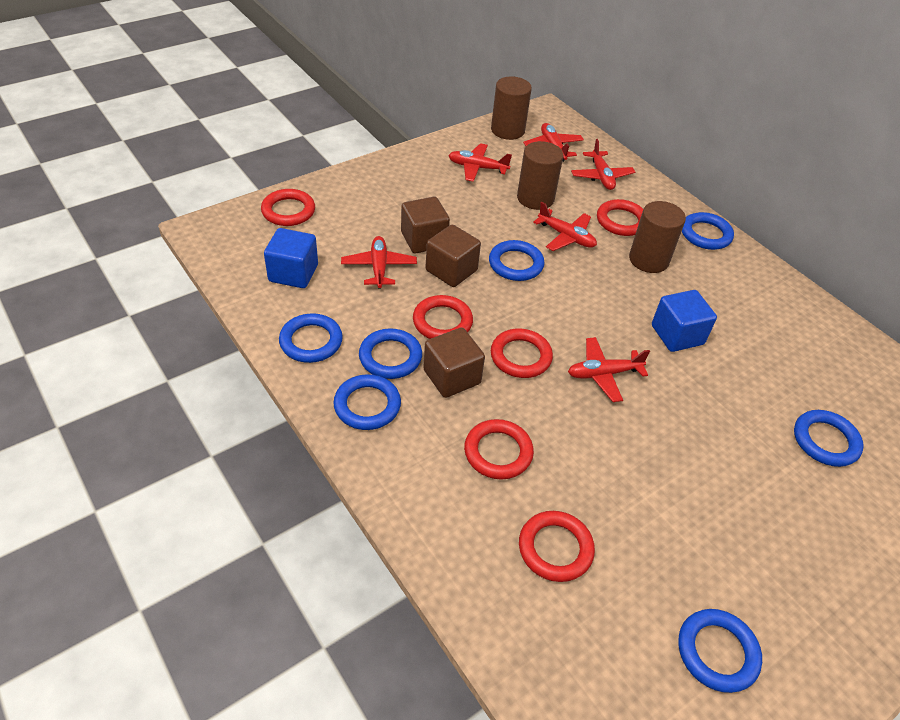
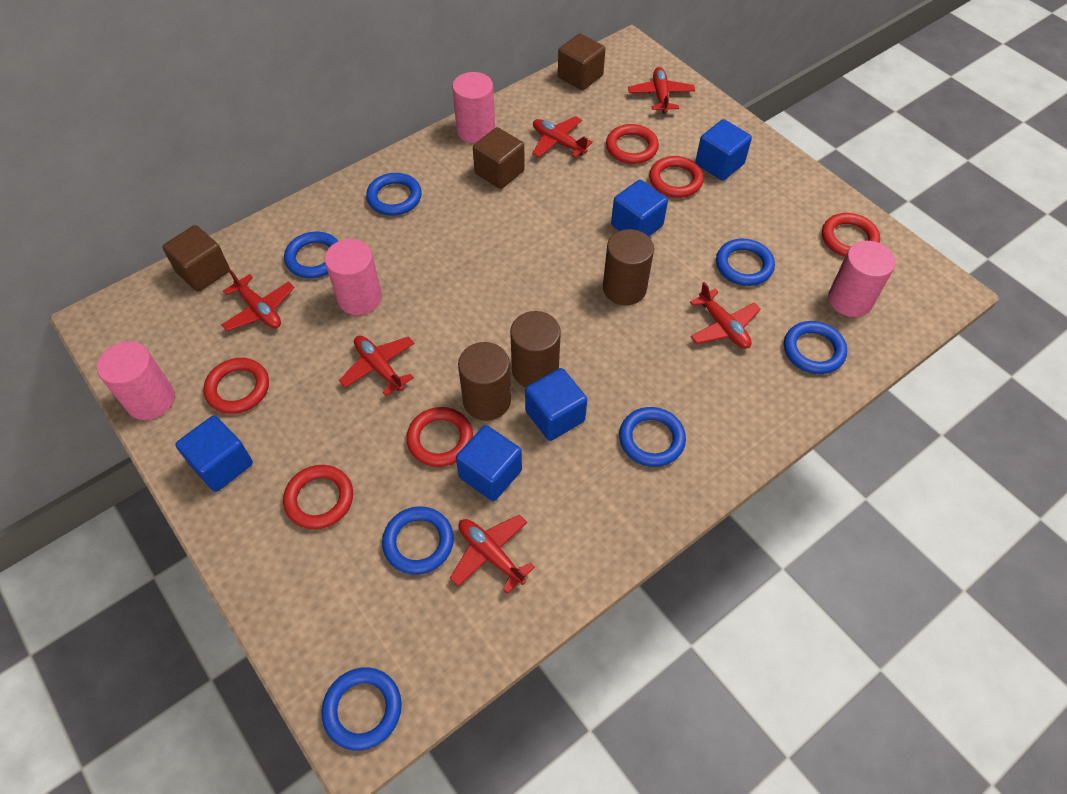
blue cube: 2 -> 5
pink cylinder: 0 -> 4

